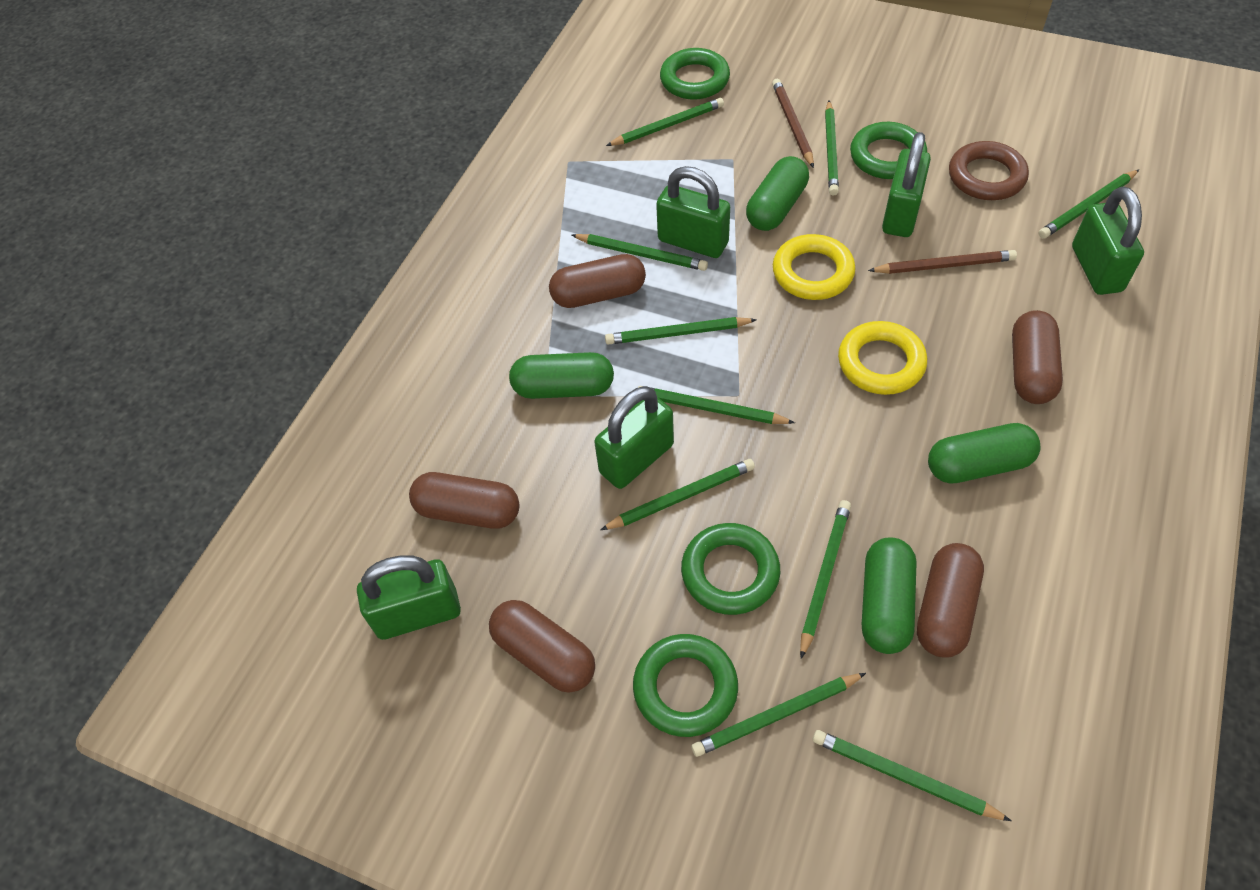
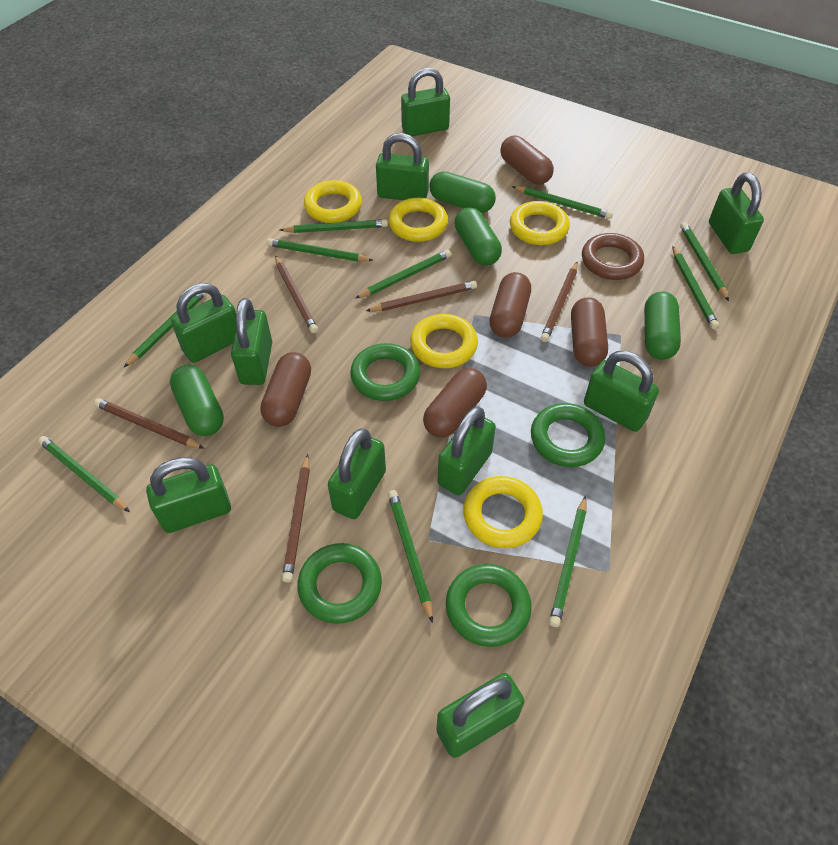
brown pencil: 2 -> 5
green padlock: 5 -> 10
yellow ring: 2 -> 5

